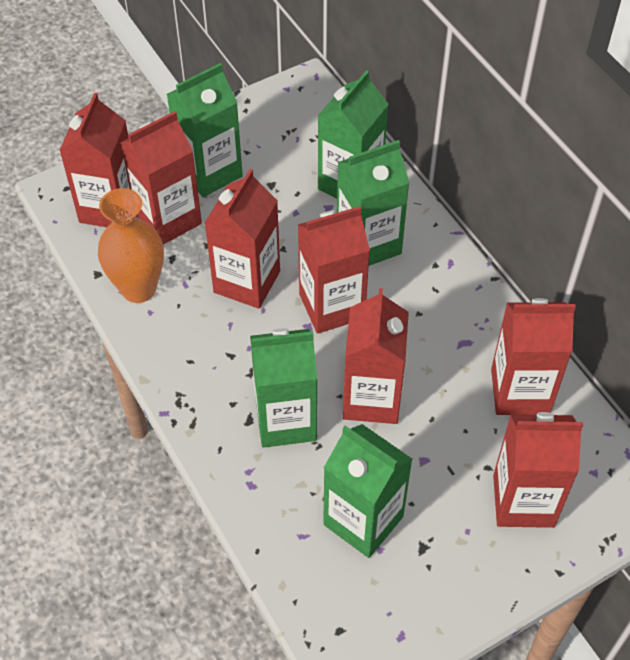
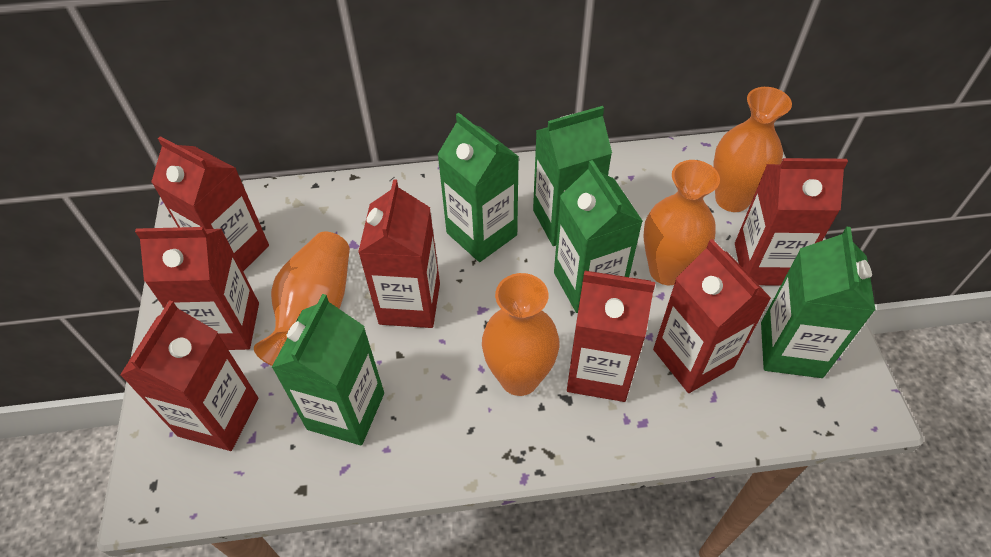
orange vase: 1 -> 4

